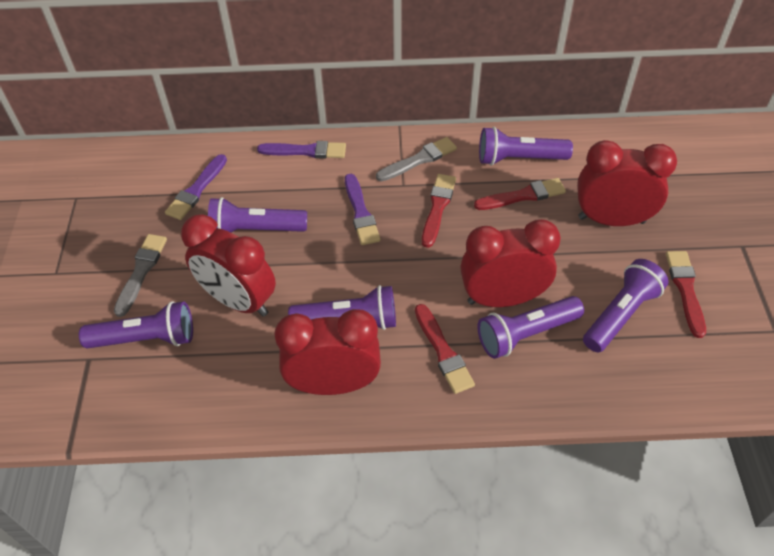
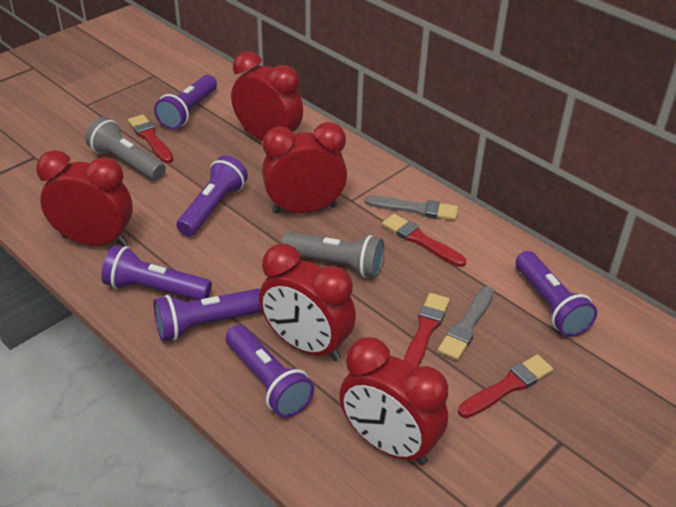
grey flashlight: 0 -> 2
purple brush: 3 -> 0
red clock: 4 -> 5

